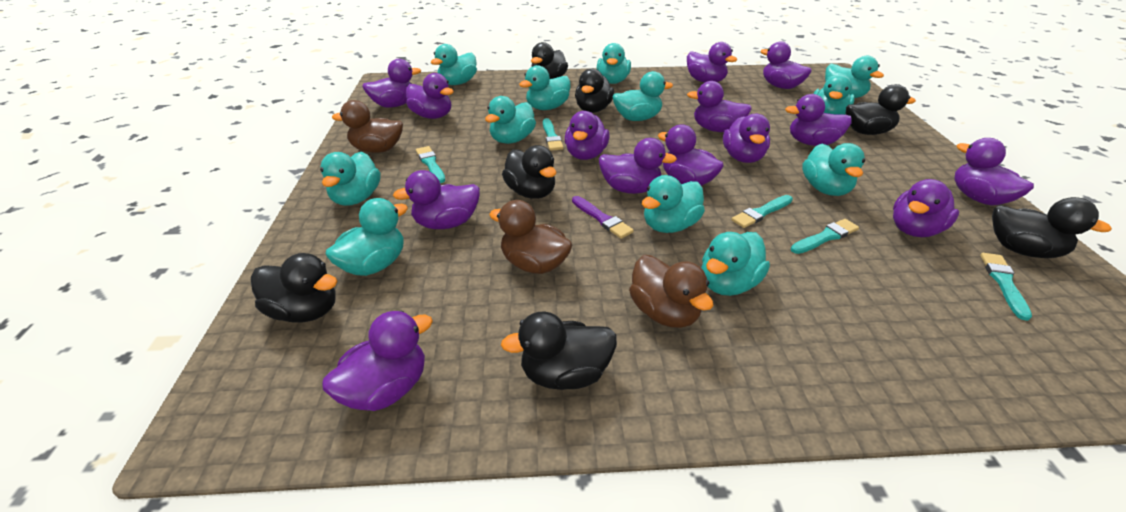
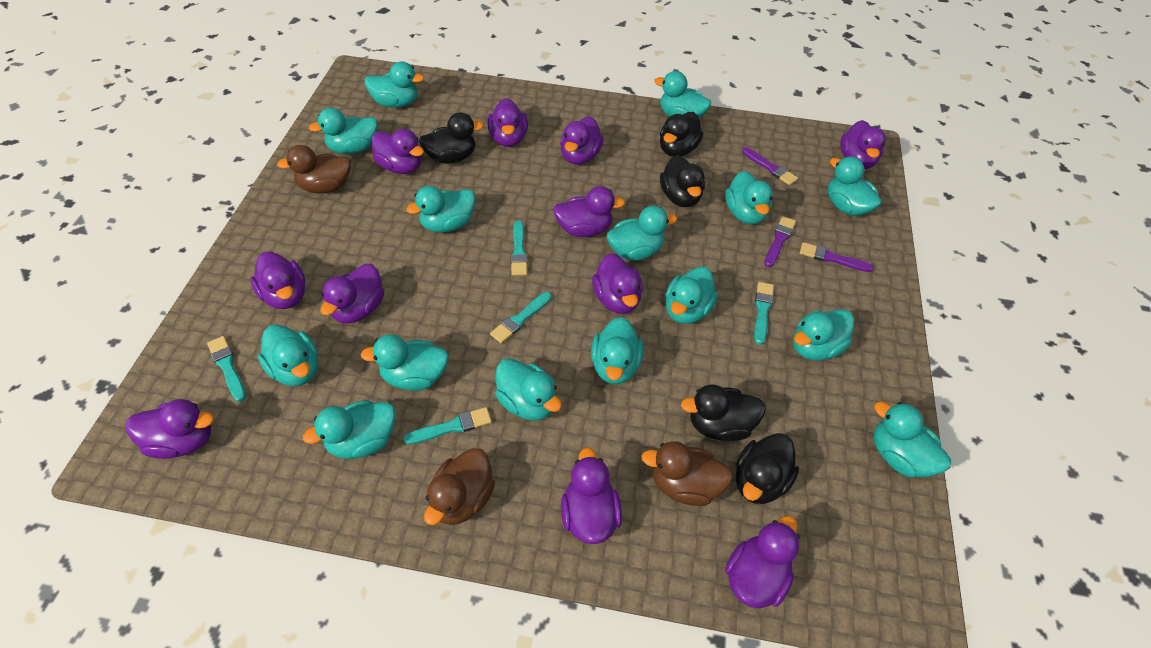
black duck: 7 -> 5
purple brush: 1 -> 3
purple duck: 14 -> 11
turquoise duck: 12 -> 15

